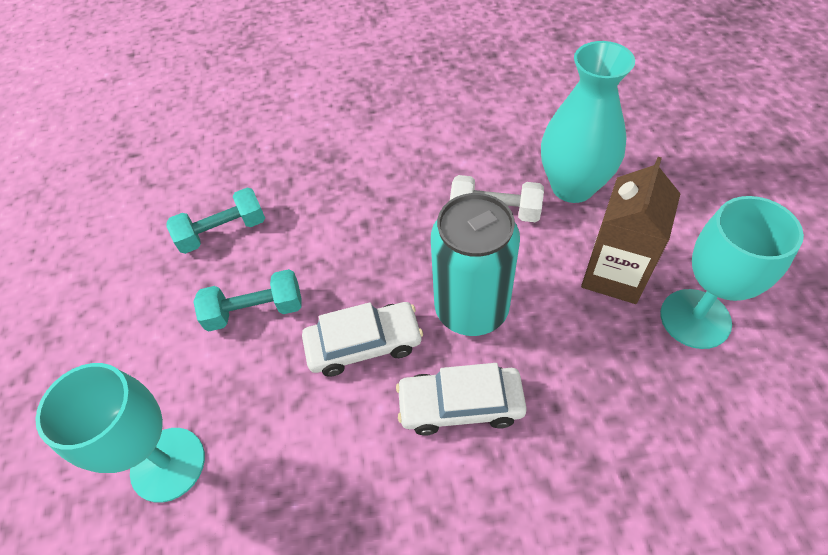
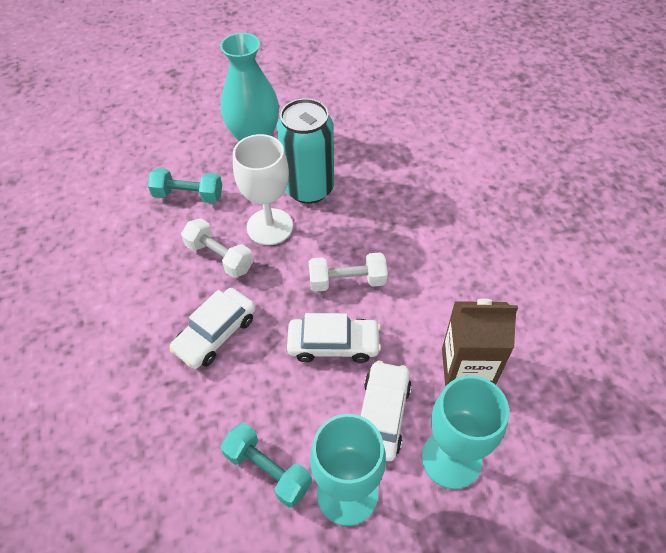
white car: 2 -> 3
white dumbbell: 1 -> 2
white goblet: 0 -> 1

